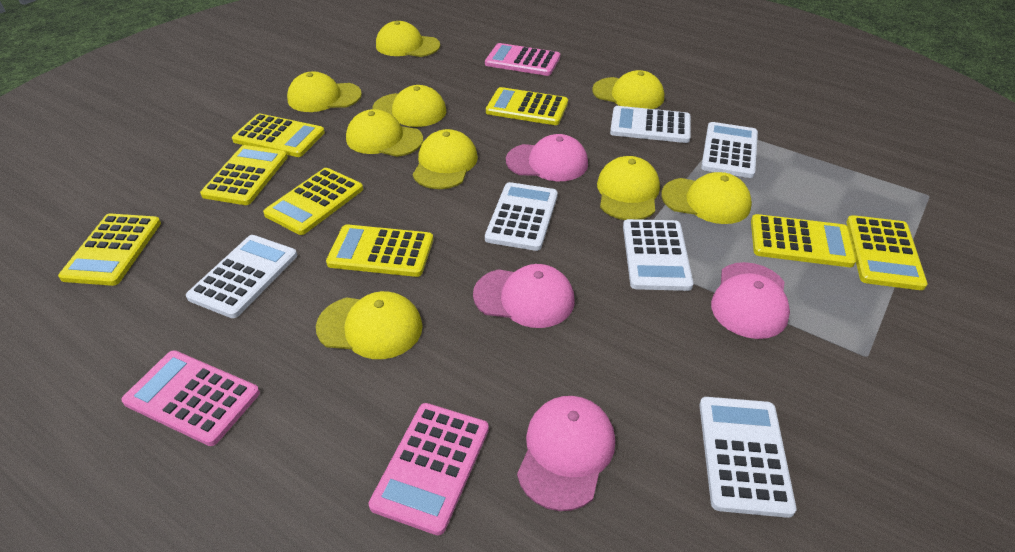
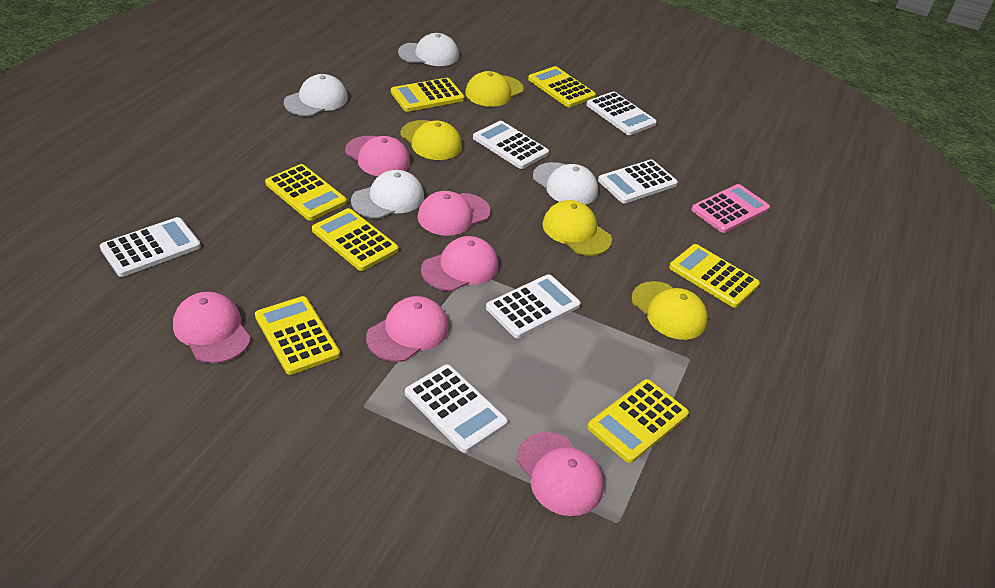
pink calculator: 3 -> 1
pink cap: 4 -> 6
white cap: 0 -> 4
yellow calculator: 8 -> 7
yellow cap: 9 -> 4

